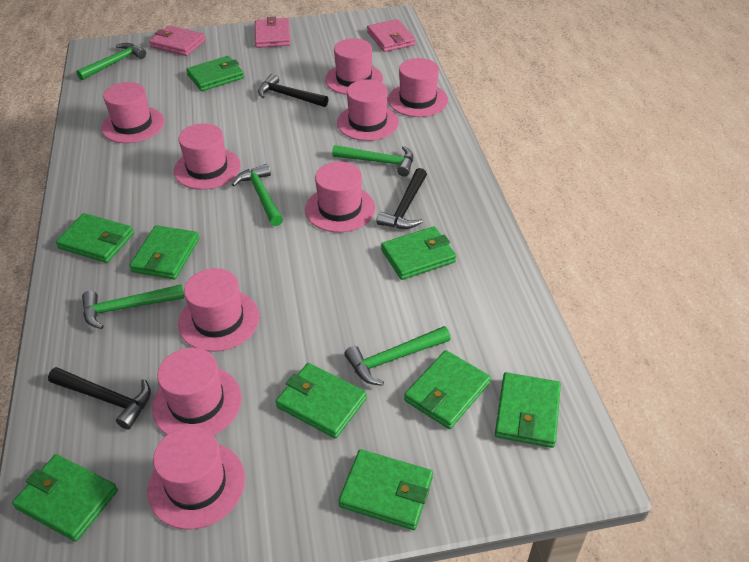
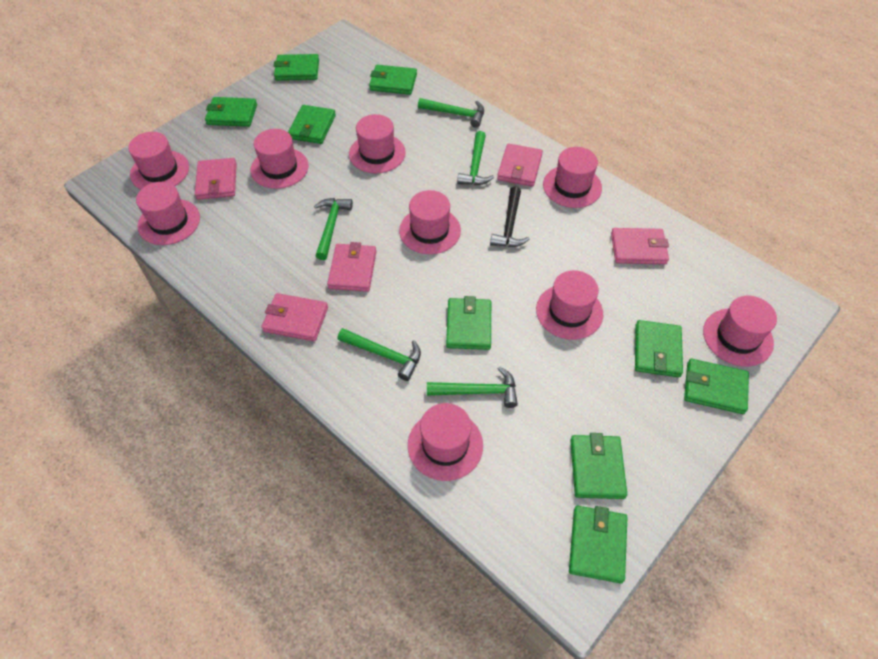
black hammer: 3 -> 1
pink wallet: 3 -> 5

